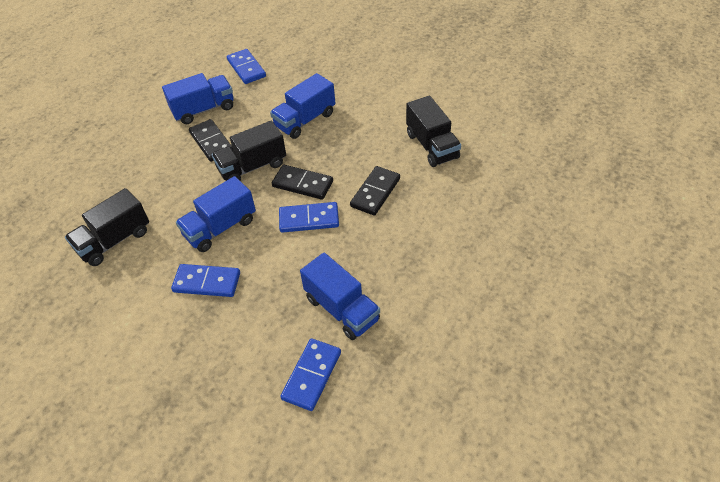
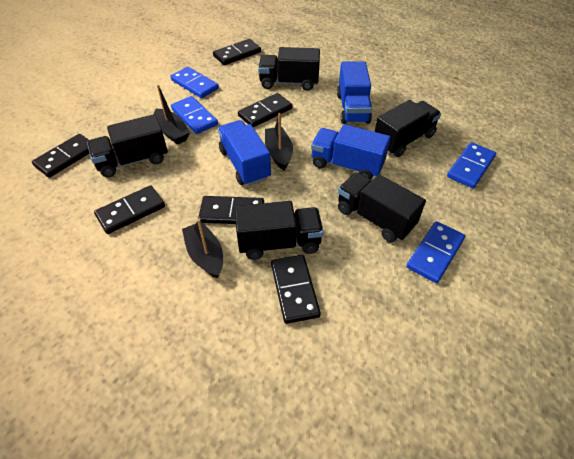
black boat: 0 -> 3
black domino: 3 -> 6
black truck: 3 -> 5
blue truck: 4 -> 3

